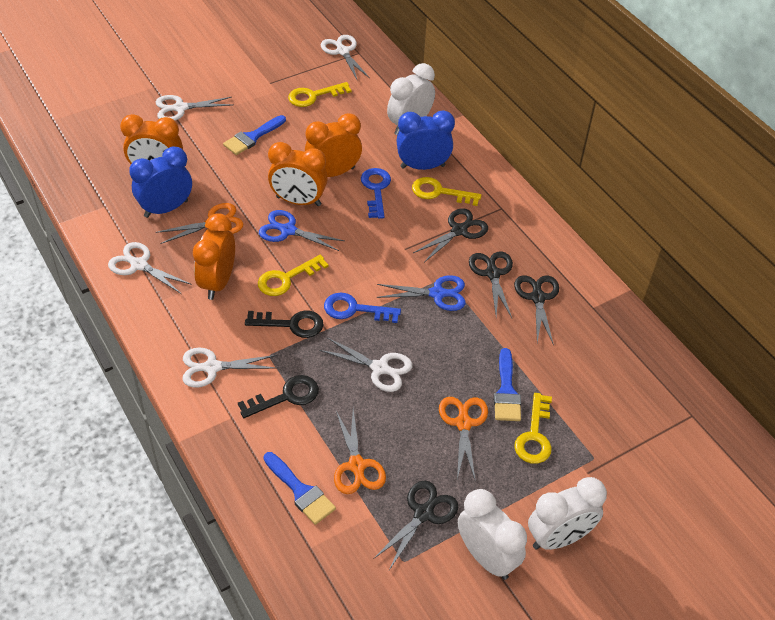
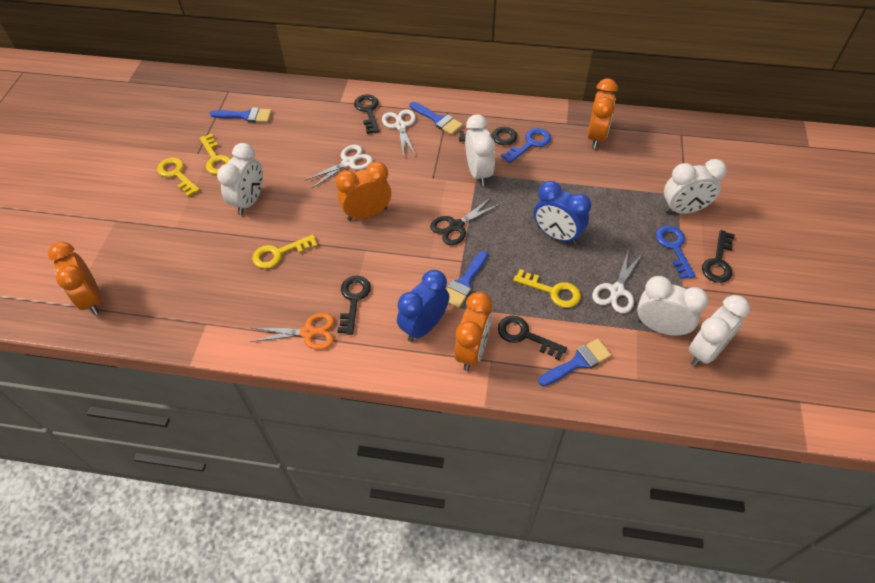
black key: 2 -> 5
black scissors: 4 -> 1
blue brush: 3 -> 4
blue scissors: 2 -> 0
orange scissors: 3 -> 1
white clock: 3 -> 5
white scissors: 5 -> 3

